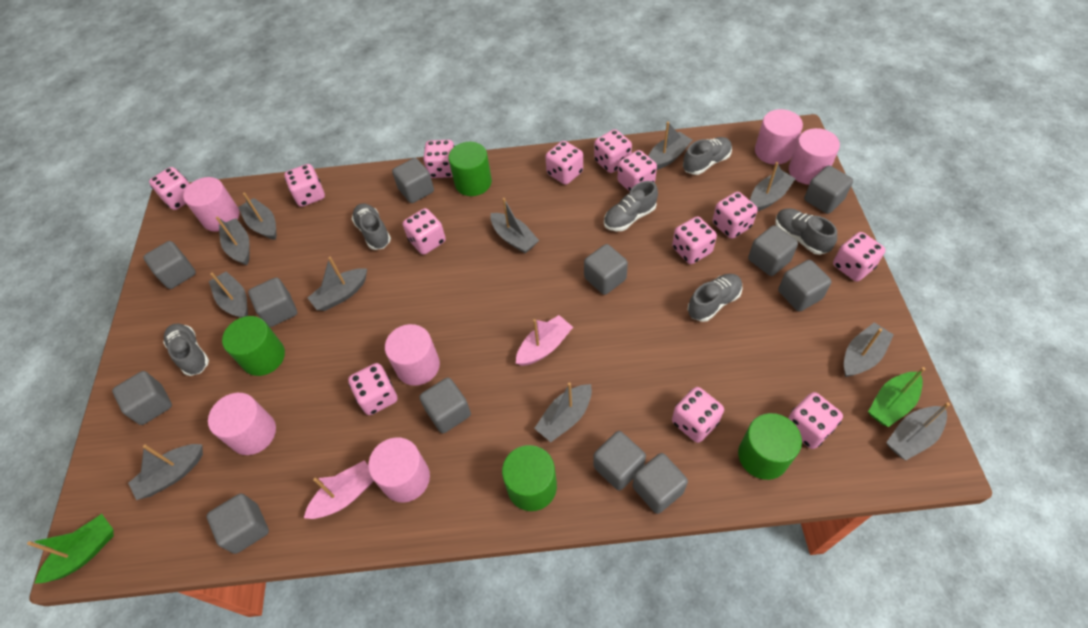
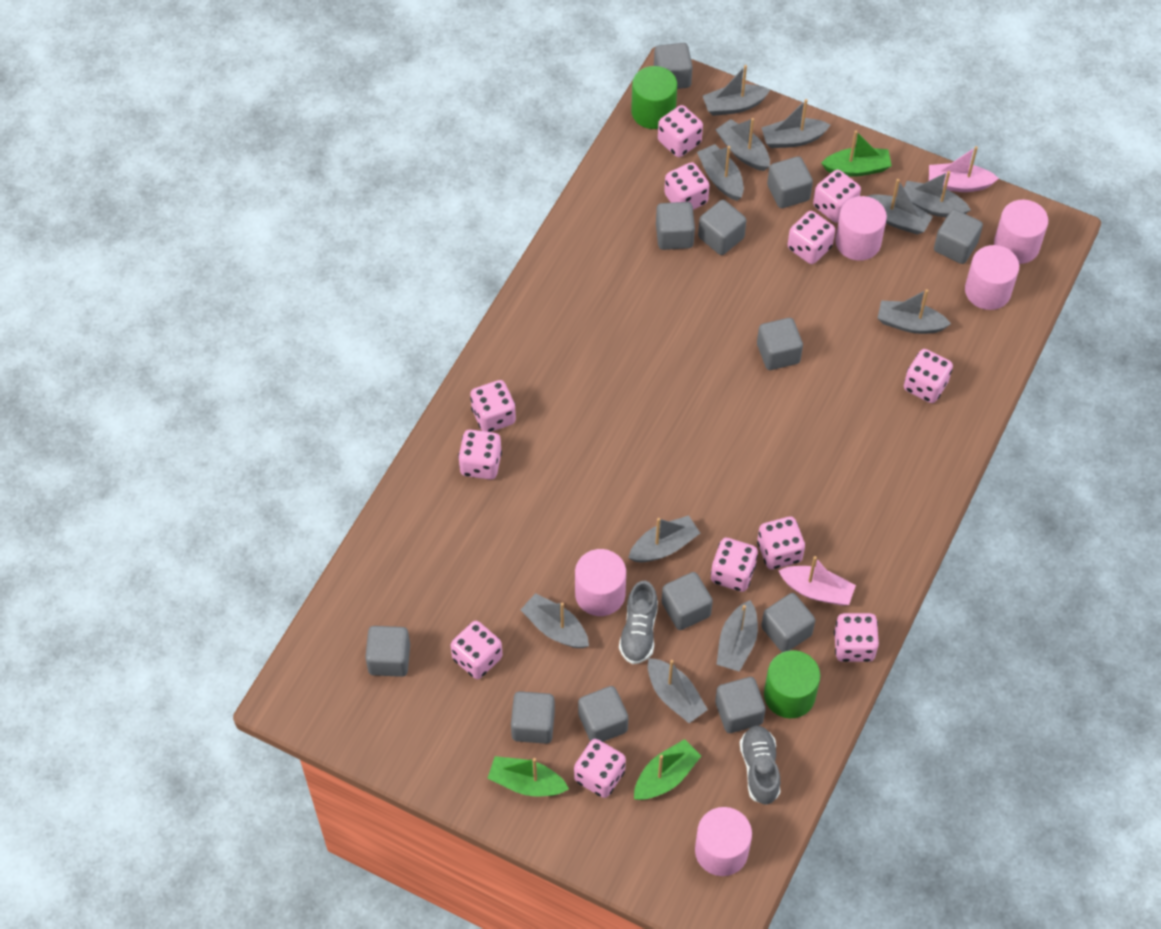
green boat: 2 -> 3
green cylinder: 4 -> 2
grey shoe: 6 -> 2
pink cylinder: 6 -> 5
pink dice: 13 -> 12

